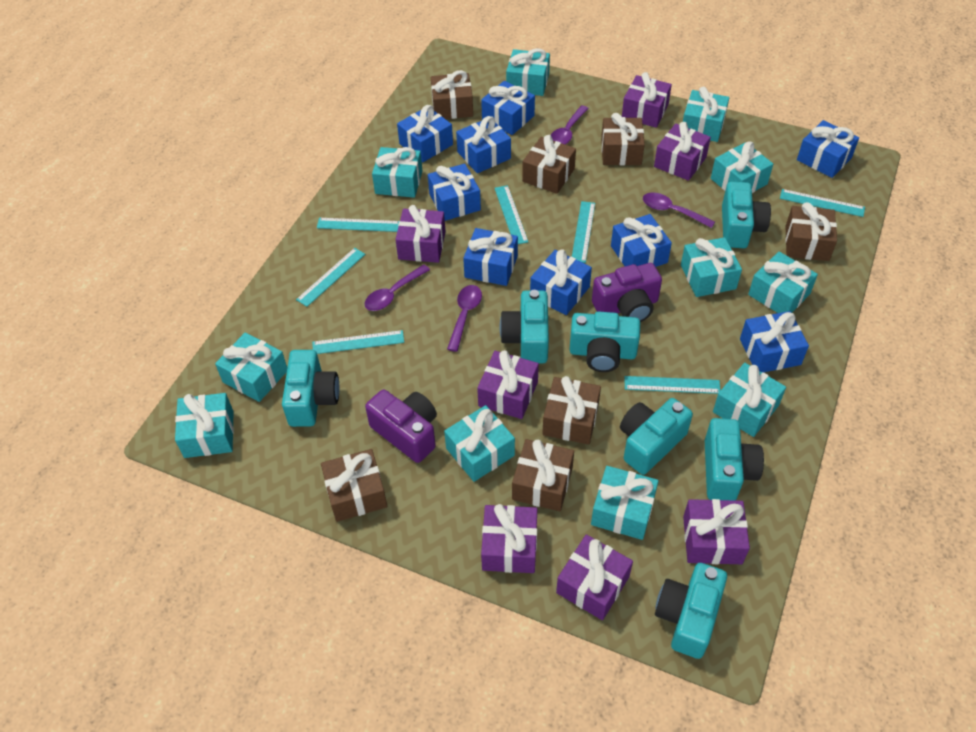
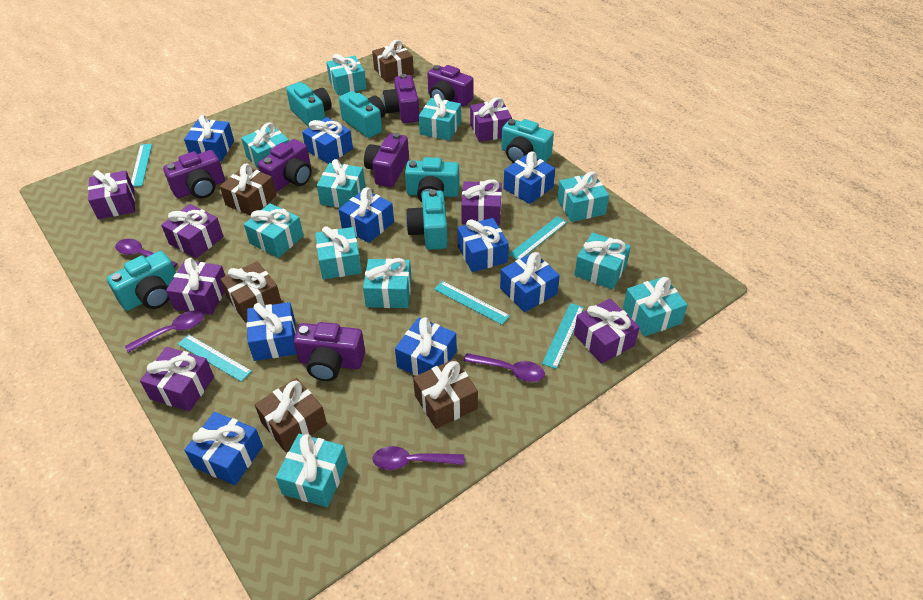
brown gift: 7 -> 5
purple camera: 2 -> 6
turquoise camera: 7 -> 6
turquoise ruler: 7 -> 5

